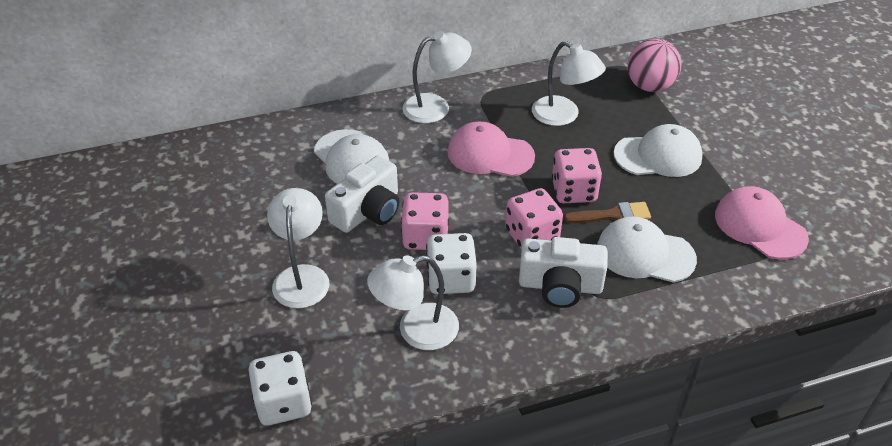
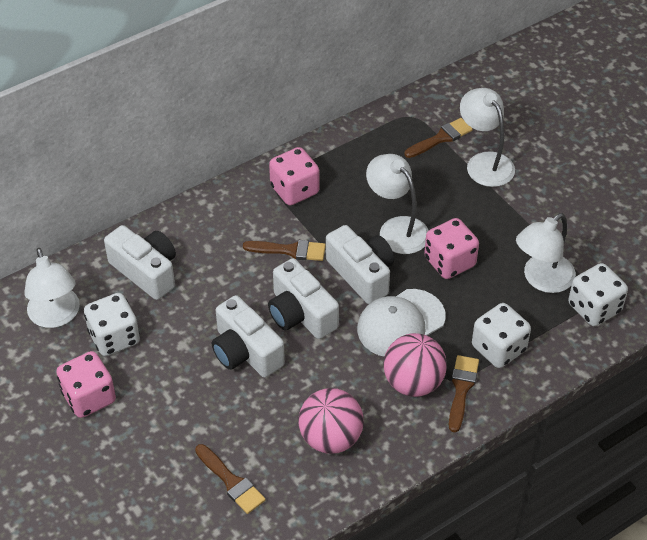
brown brush: 1 -> 4
pink ball: 1 -> 2
pink cap: 2 -> 0
white camera: 2 -> 4
white cap: 3 -> 1
white dice: 2 -> 3

